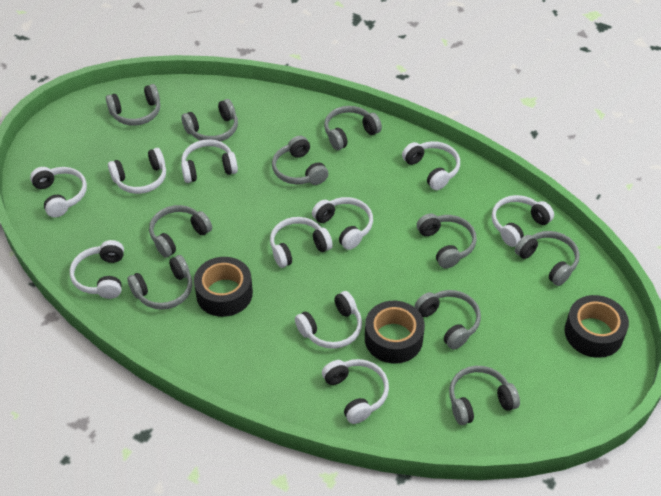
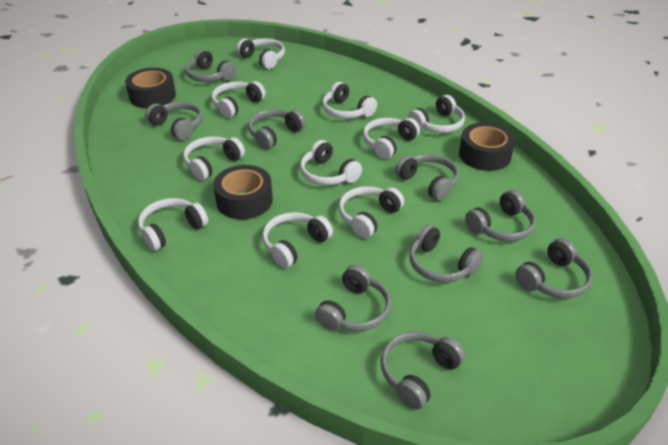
grey headphones: 10 -> 9

